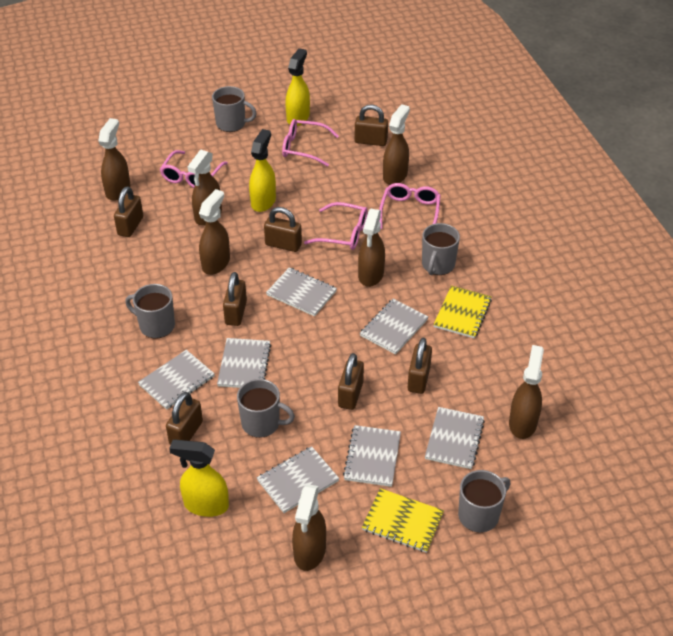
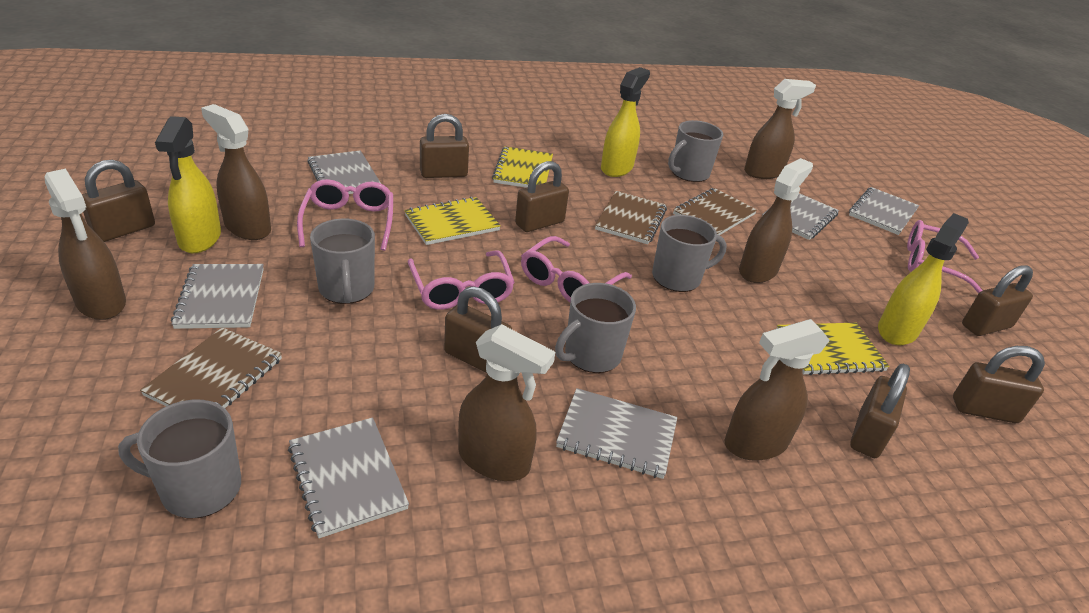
brown notebook: 0 -> 3
brown spray bottle: 7 -> 6
grey notebook: 7 -> 6
yellow notebook: 2 -> 3

